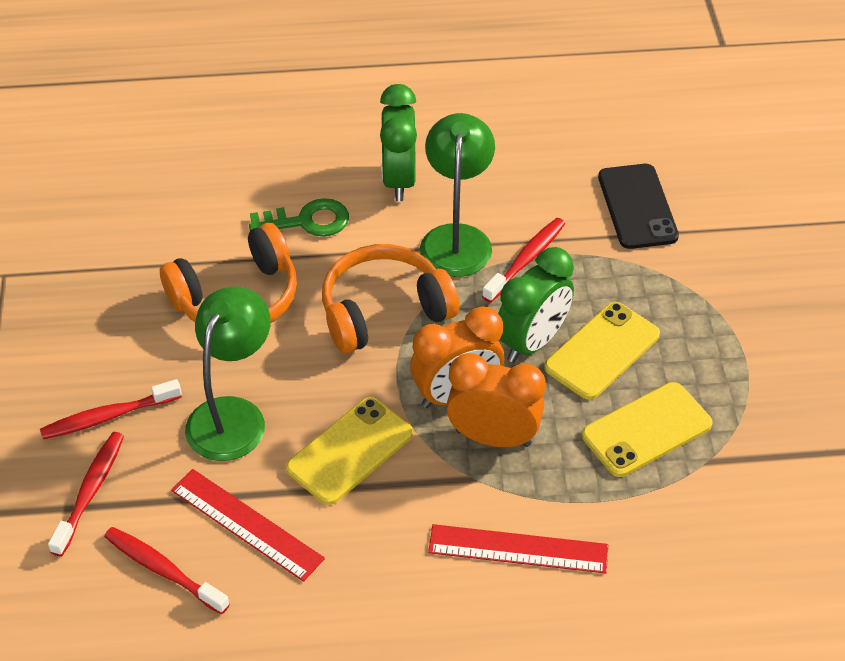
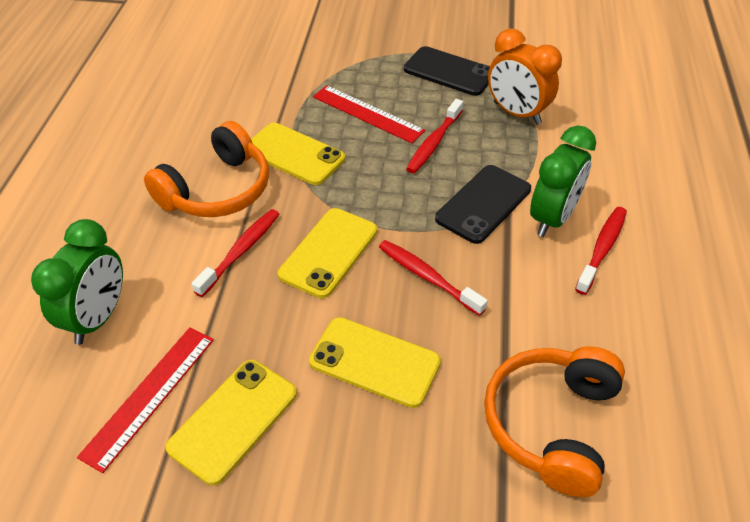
black phone: 1 -> 2
green key: 1 -> 0
green lamp: 2 -> 0
orange clock: 2 -> 1
yellow phone: 3 -> 4

